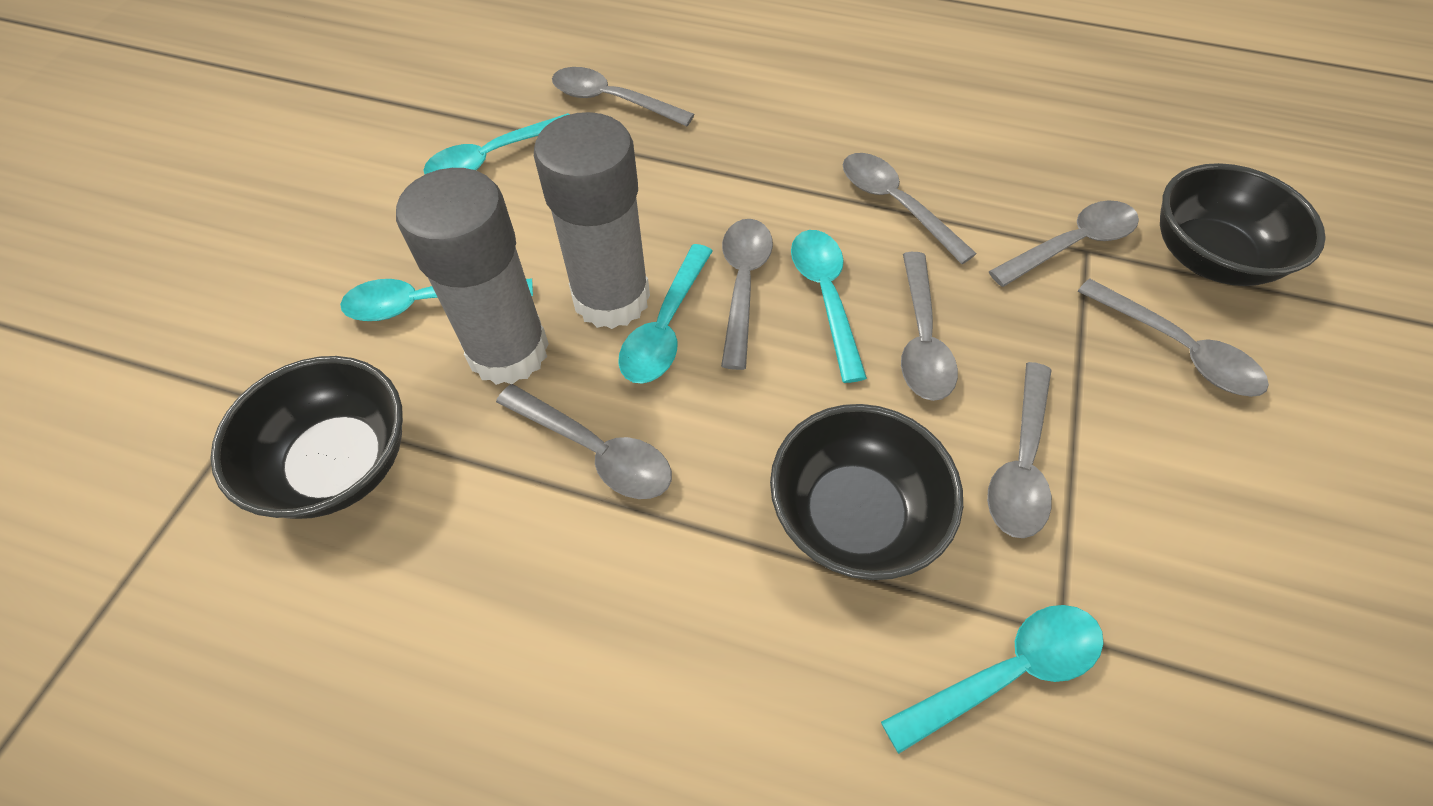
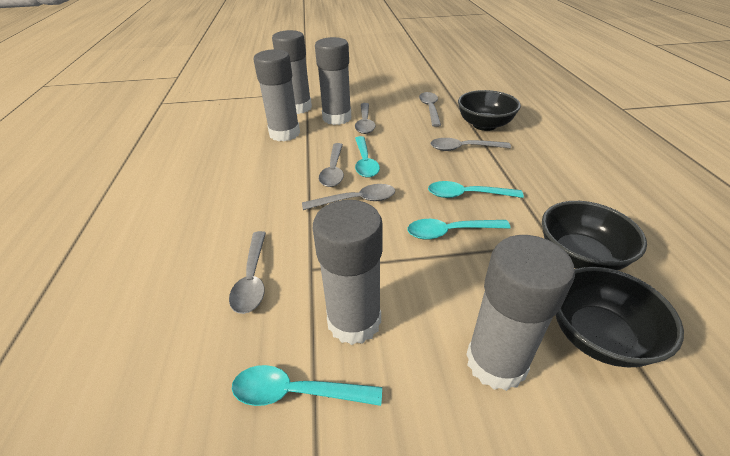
grey glue stick: 2 -> 5
grey spoon: 8 -> 6
turquoise spoon: 5 -> 4

